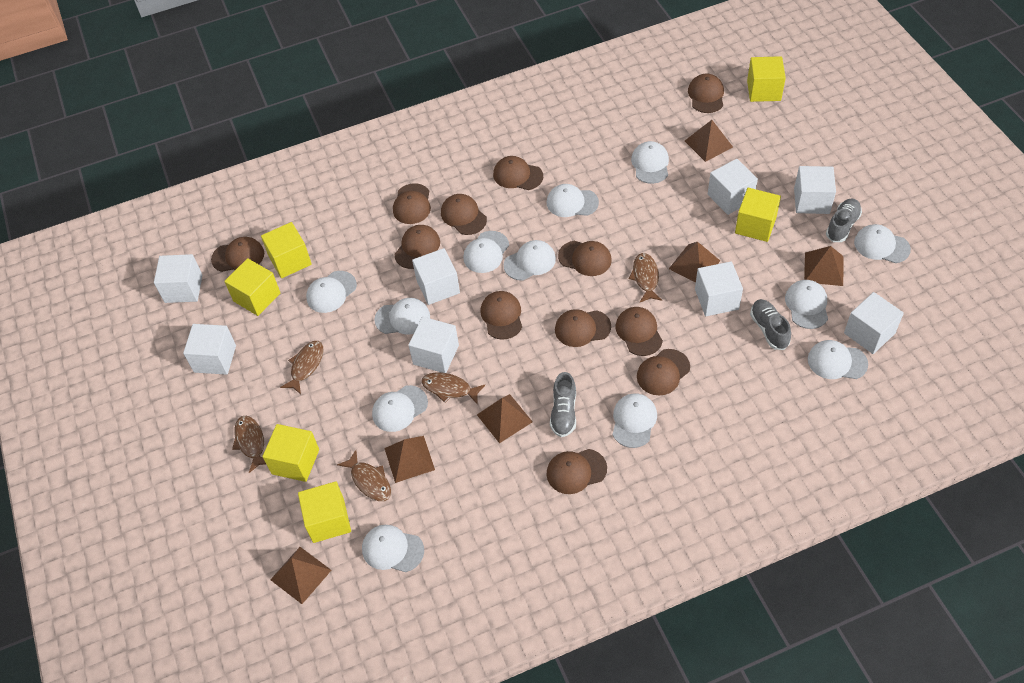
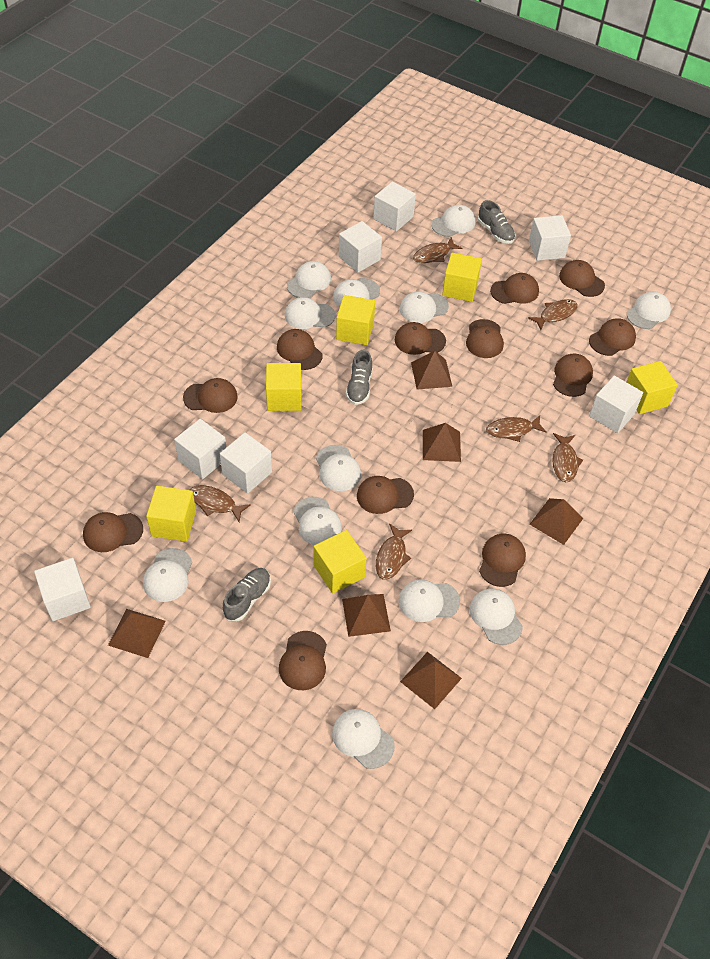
brown fish: 5 -> 6
white cube: 8 -> 7

